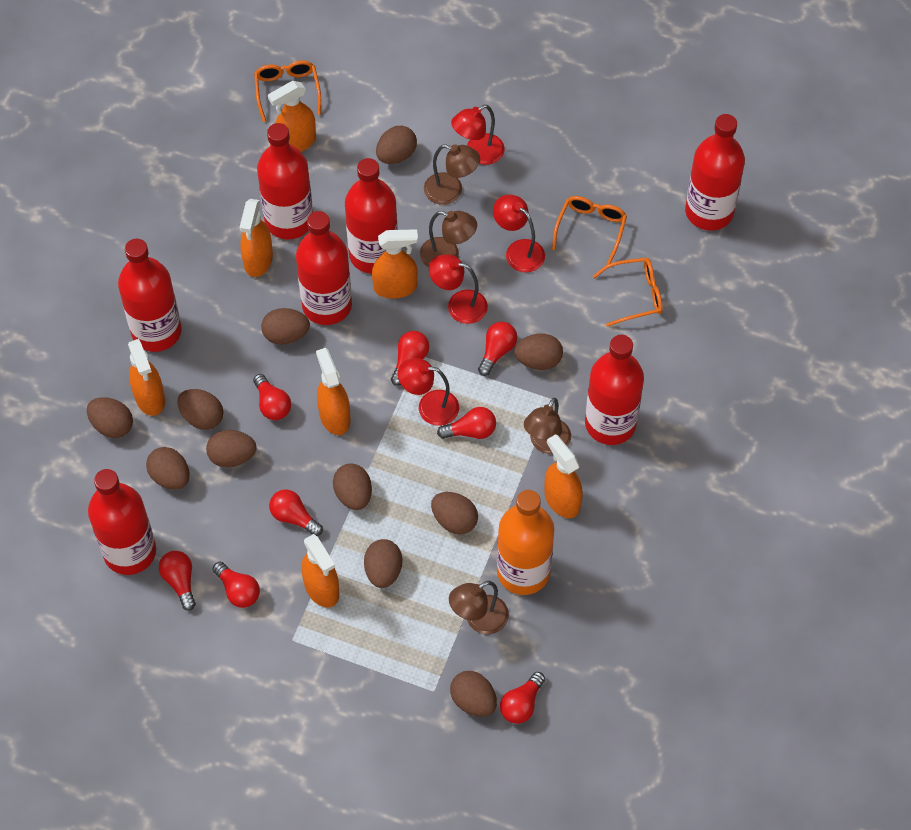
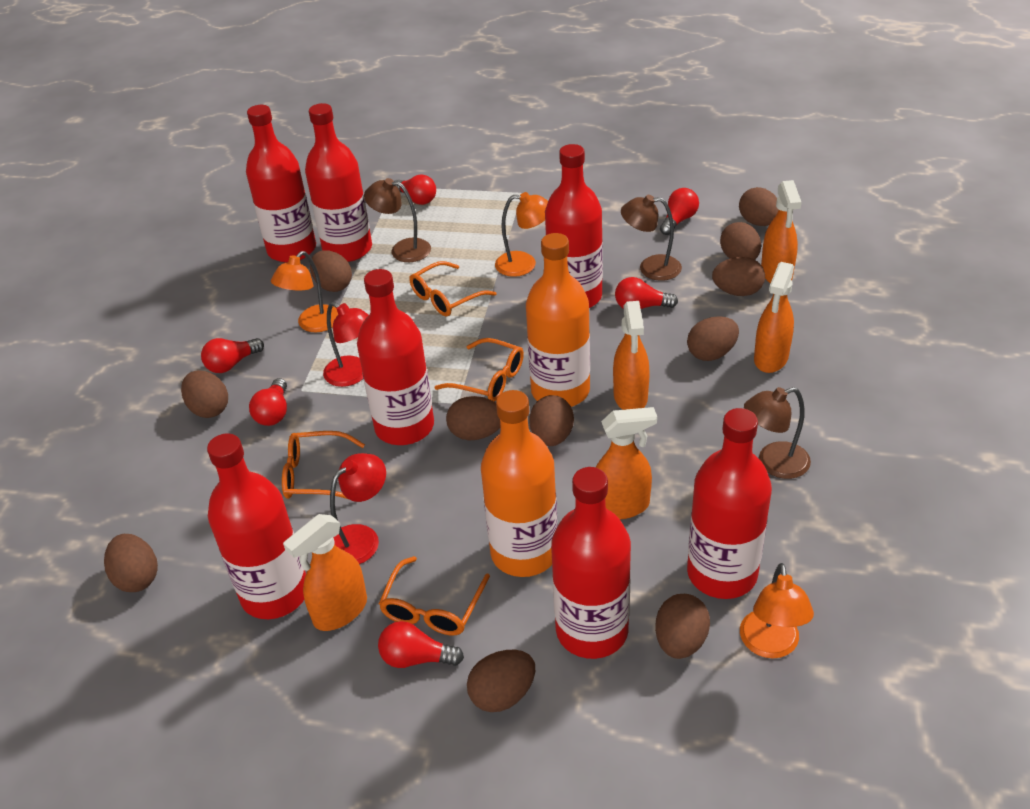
brown lamp: 4 -> 3
orange bottle: 1 -> 2
orange glasses: 3 -> 4
orange lamp: 0 -> 3
orange spray bottle: 7 -> 5
red lamp: 4 -> 2
red light bulb: 8 -> 6

